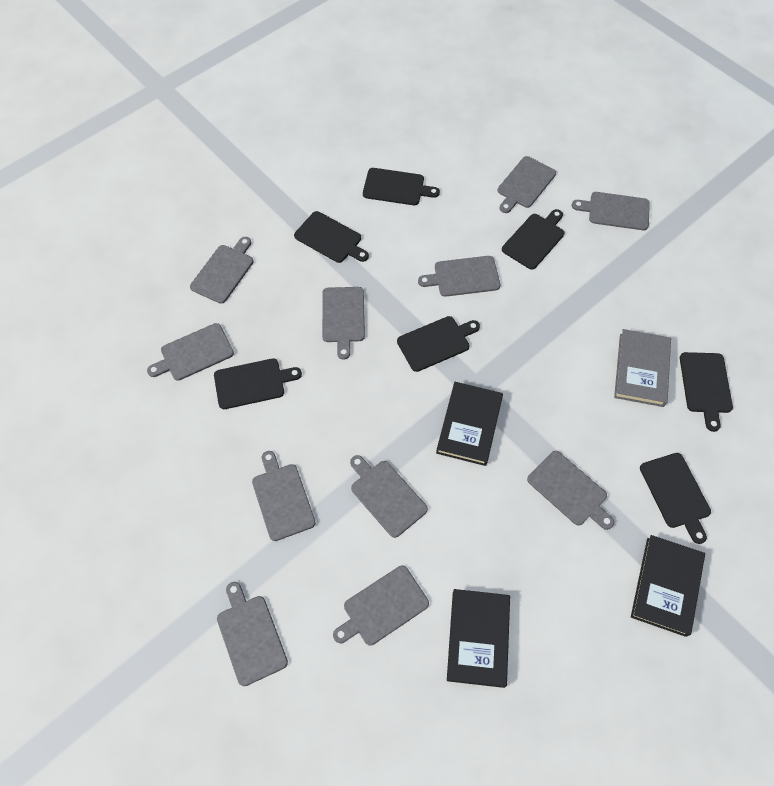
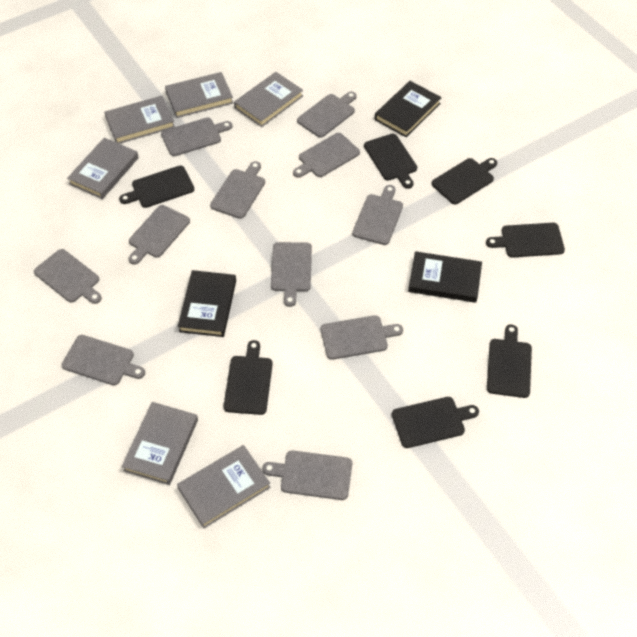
grey book: 1 -> 6

